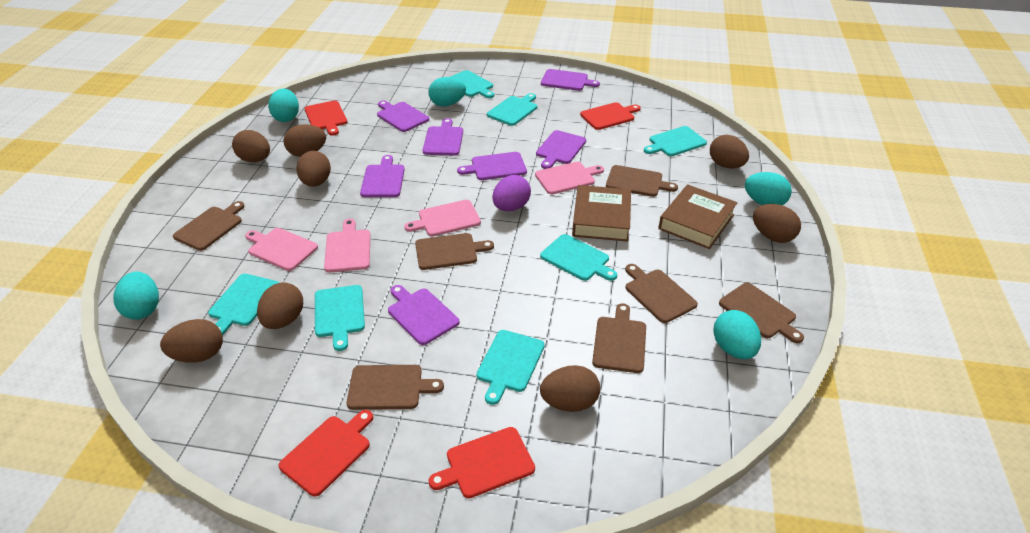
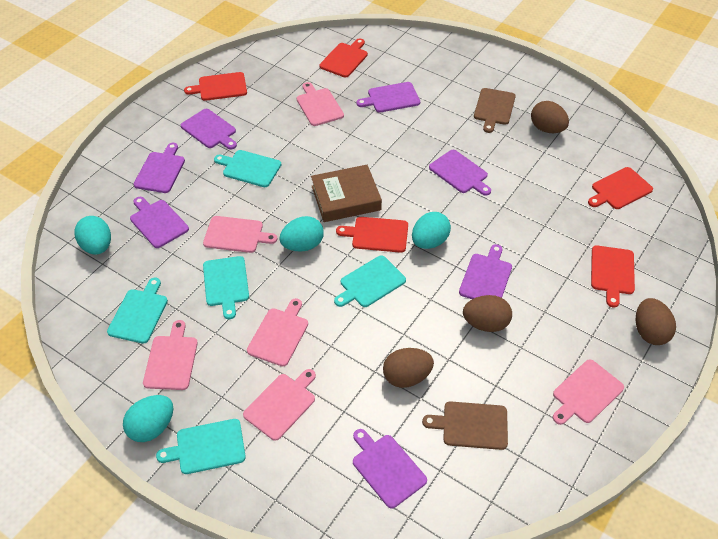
brown book: 2 -> 1
brown cutting board: 7 -> 2
brown egg: 8 -> 4
pink cutting board: 4 -> 6
purple egg: 1 -> 0
red cutting board: 4 -> 5
turquoise cutting board: 7 -> 5
turquoise egg: 5 -> 4

